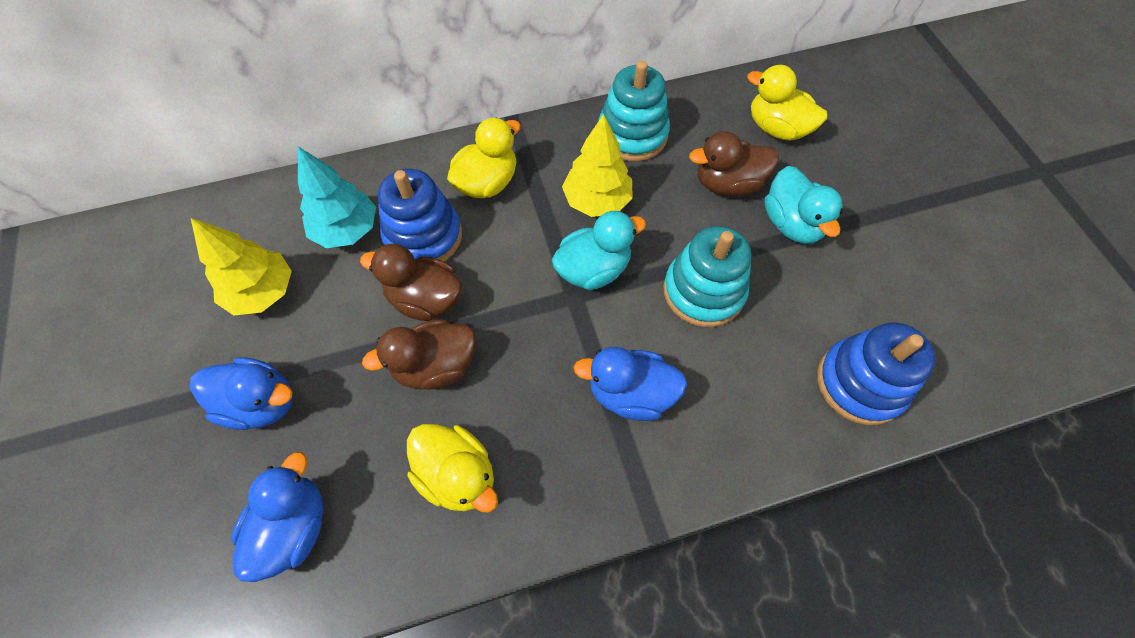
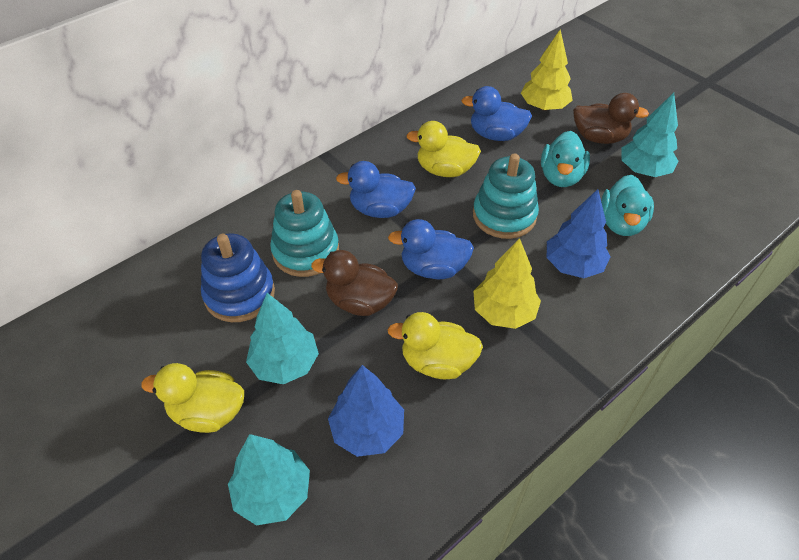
blue stacking toy: 2 -> 1
blue tree: 0 -> 2
brown duck: 3 -> 2
turquoise tree: 1 -> 3

